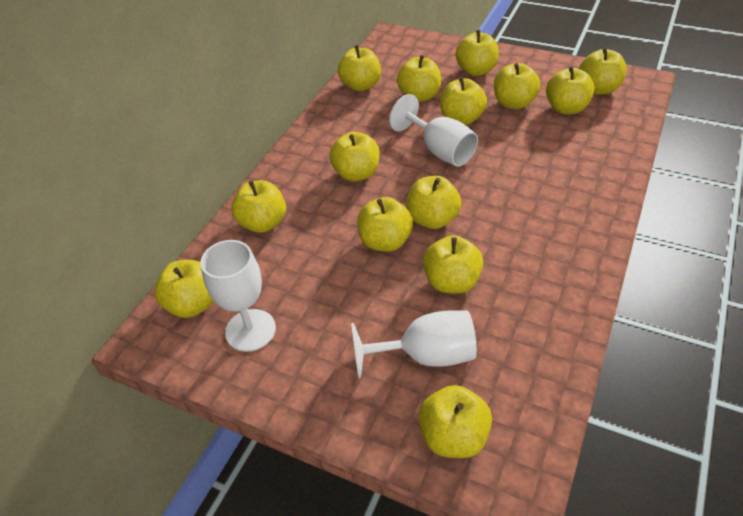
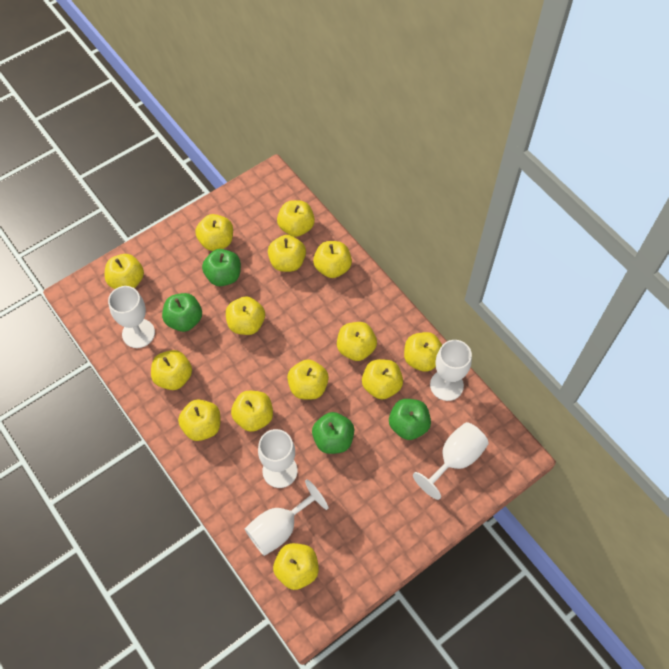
green apple: 0 -> 4
white goblet: 3 -> 5

